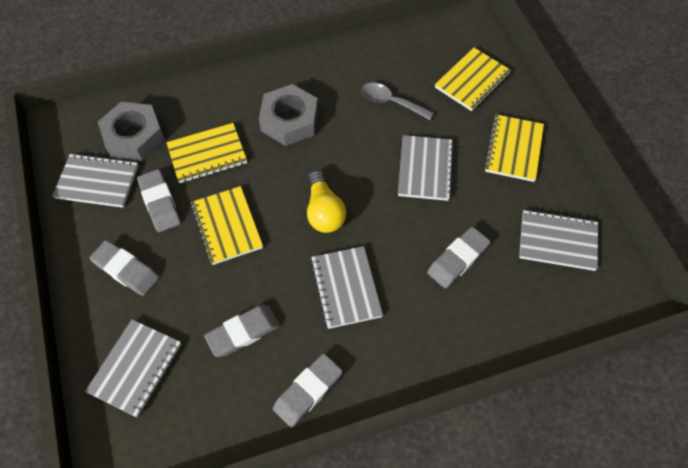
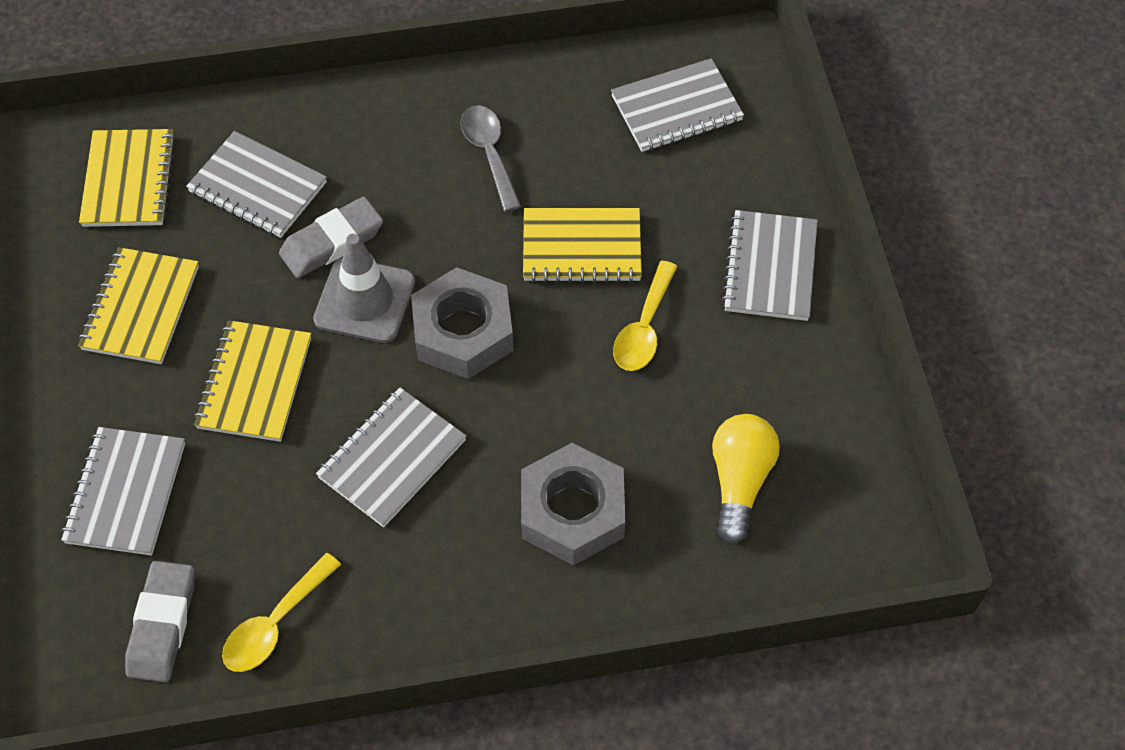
grey eraser: 5 -> 2
grey traffic cone: 0 -> 1
yellow spoon: 0 -> 2

